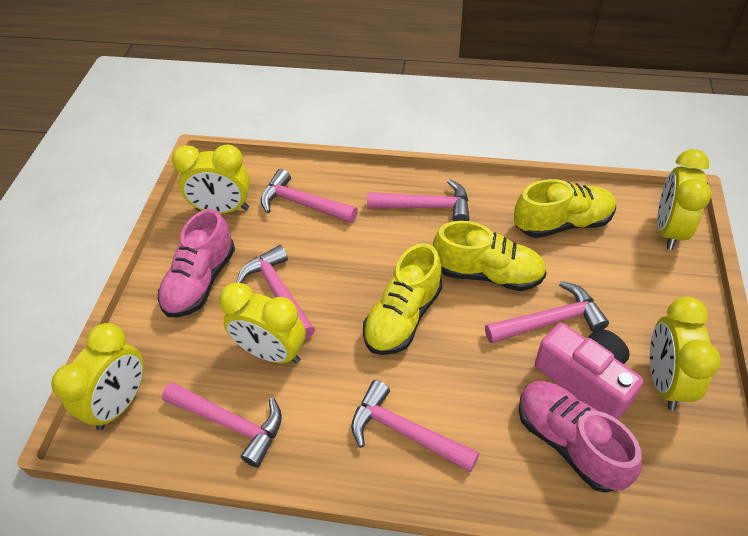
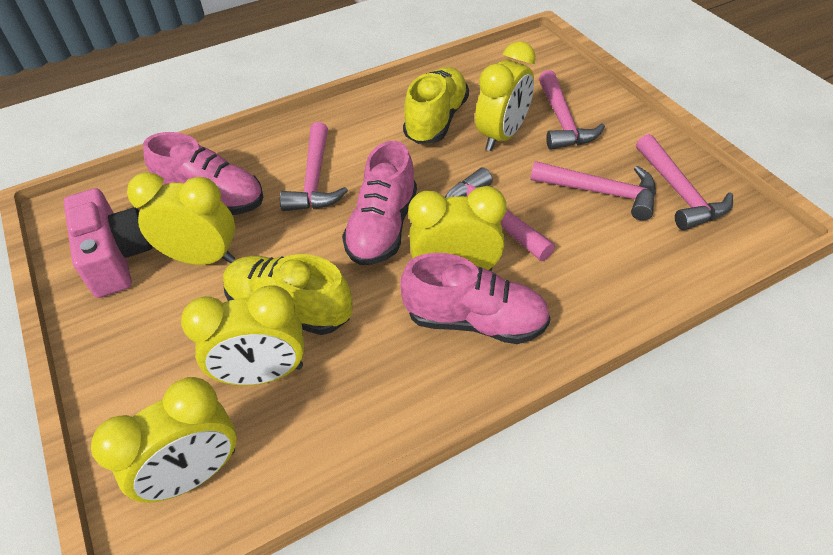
pink hammer: 6 -> 5
pink shoe: 2 -> 3
yellow shoe: 3 -> 2

